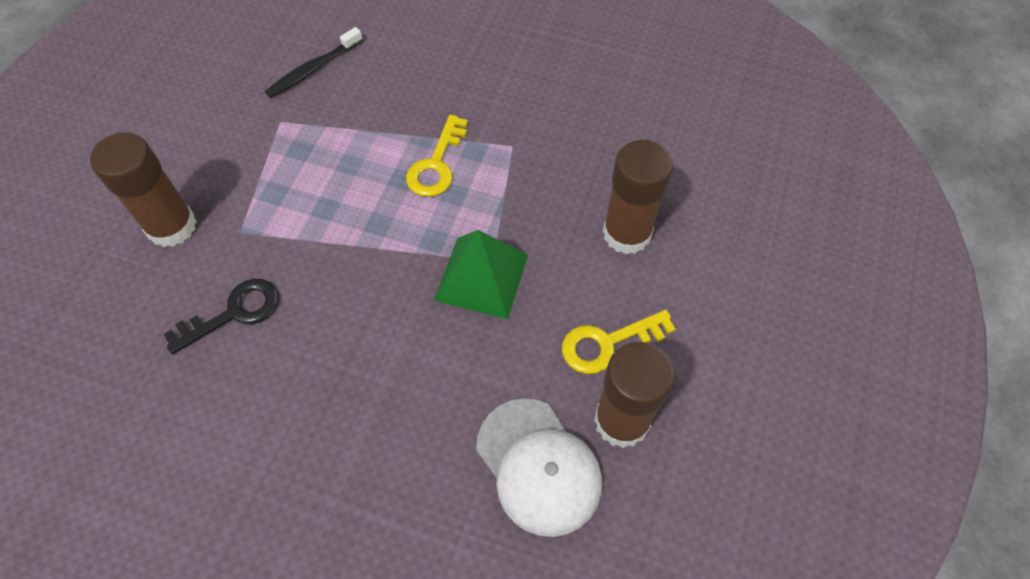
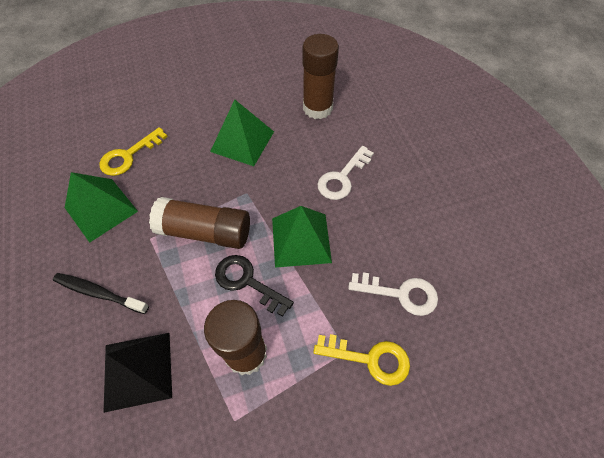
black pyramid: 0 -> 1
green pyramid: 1 -> 3
white cap: 1 -> 0
white key: 0 -> 2

